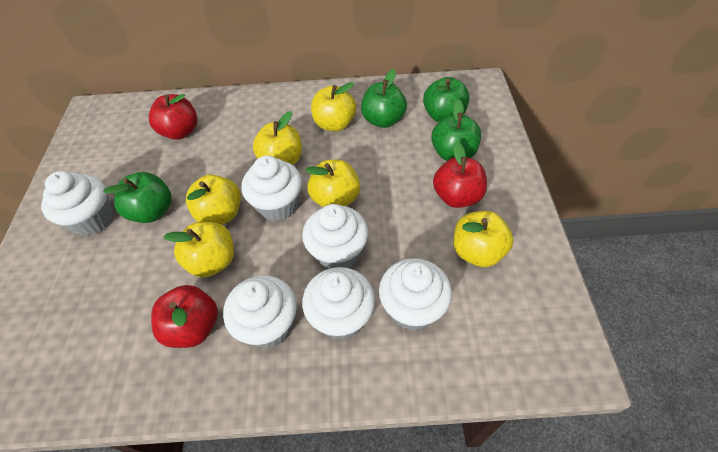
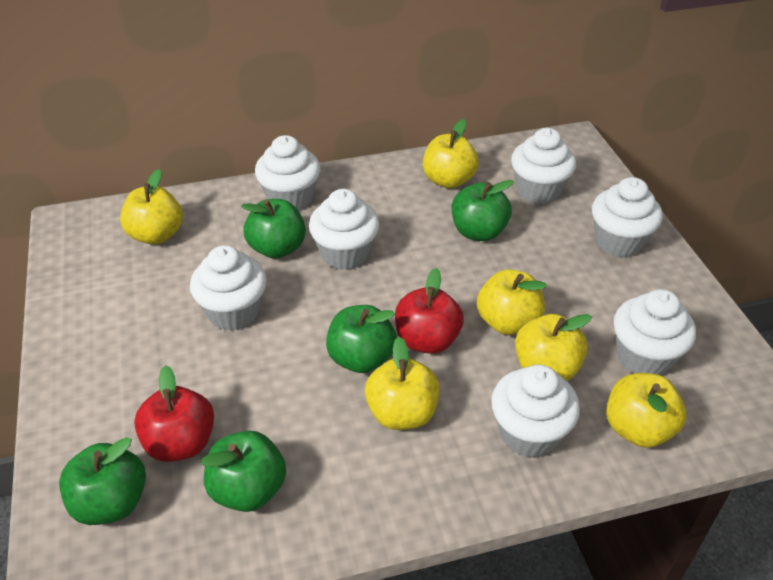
green apple: 4 -> 5
red apple: 3 -> 2
white cupcake: 6 -> 7

